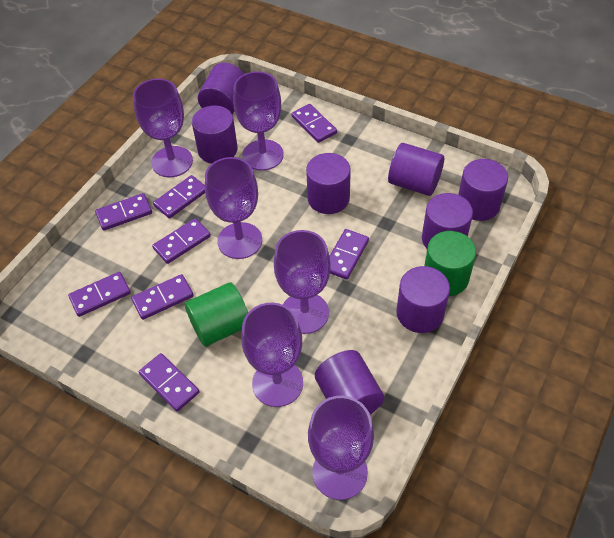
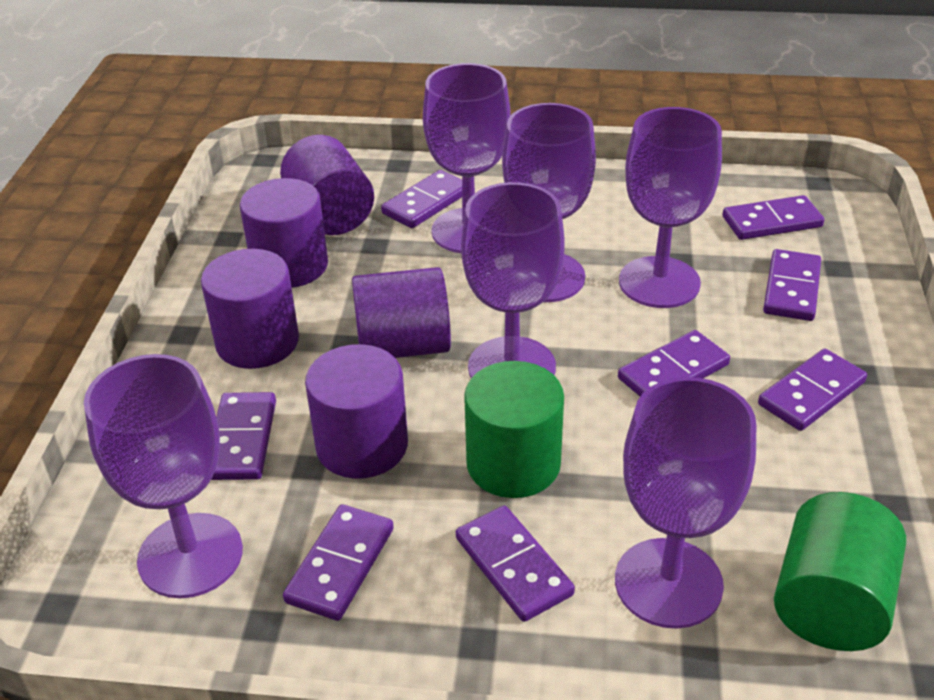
purple cylinder: 8 -> 5

